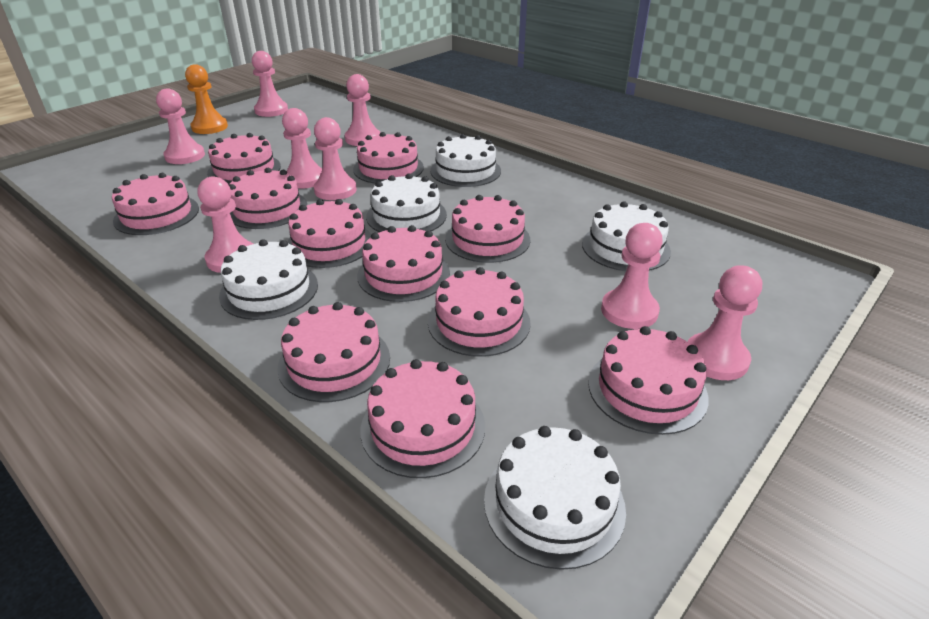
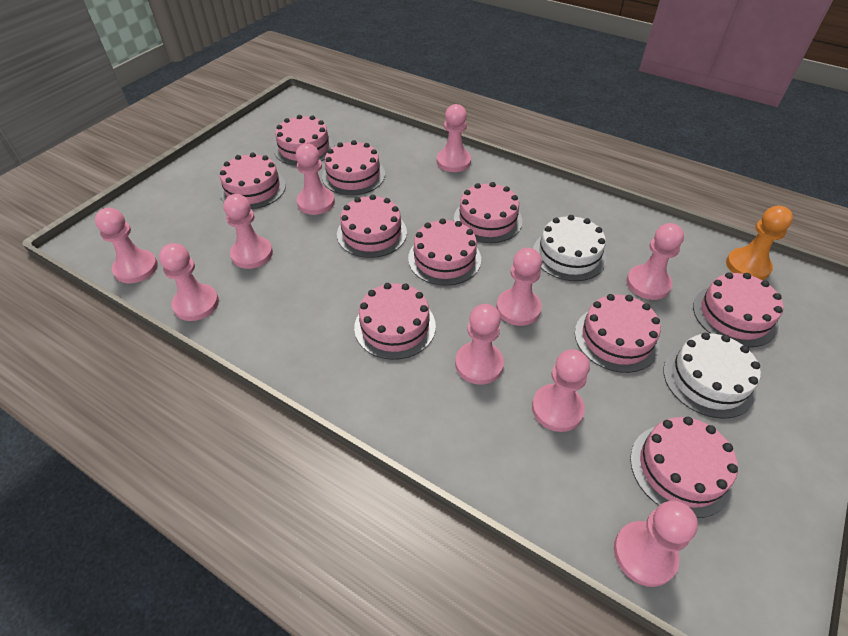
pink cake: 11 -> 10
pink pawn: 8 -> 10
white cake: 5 -> 2

